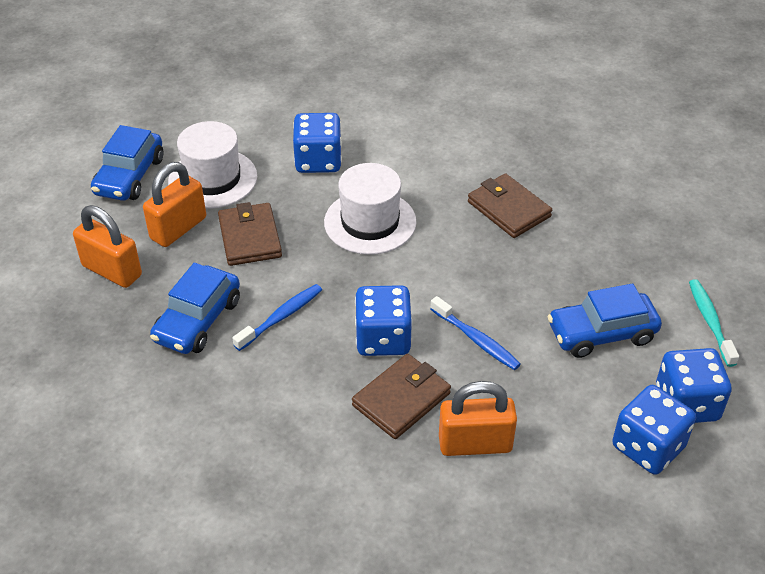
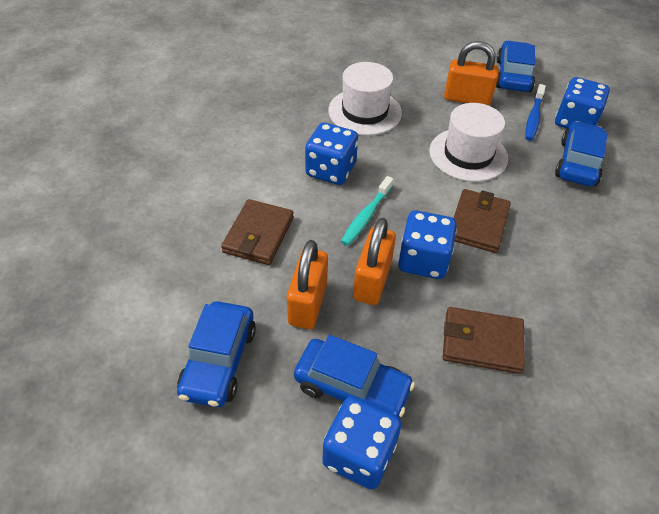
blue car: 3 -> 4
blue toothbrush: 2 -> 1

